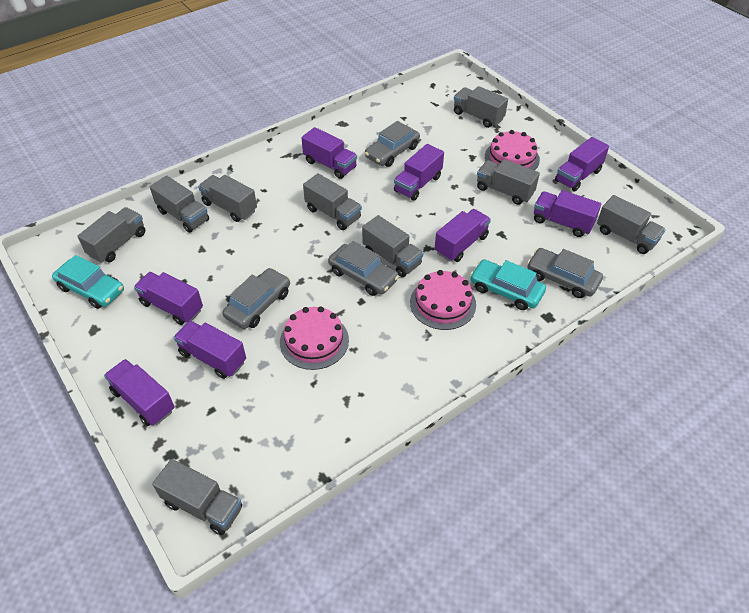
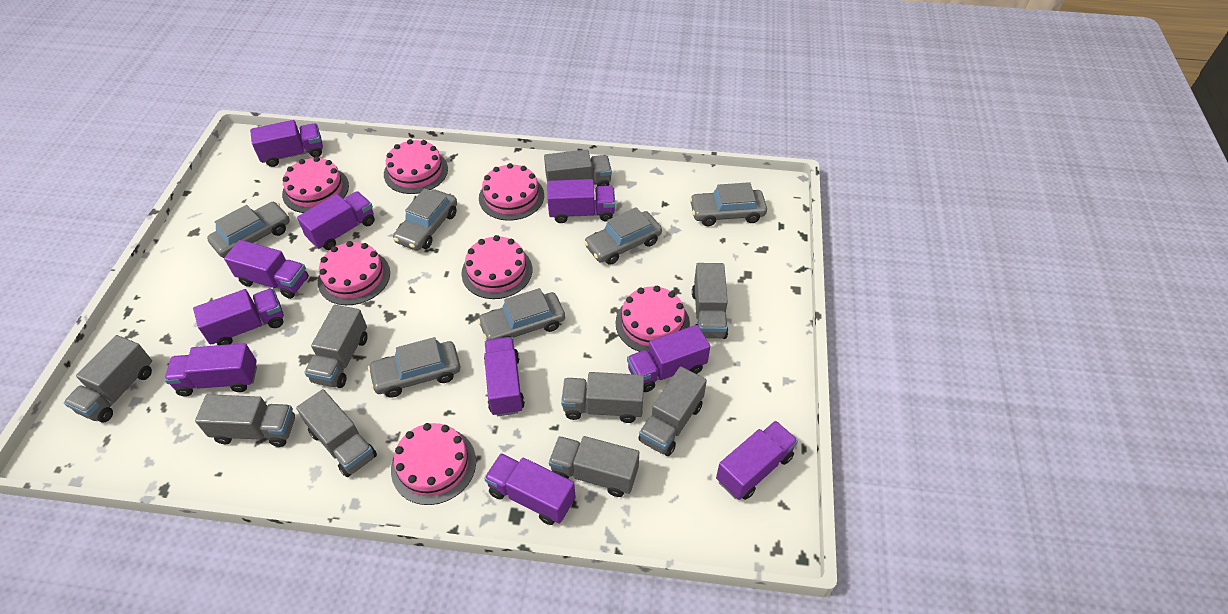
grey car: 4 -> 6
pink cake: 3 -> 7
purple truck: 8 -> 10
turquoise car: 2 -> 0

